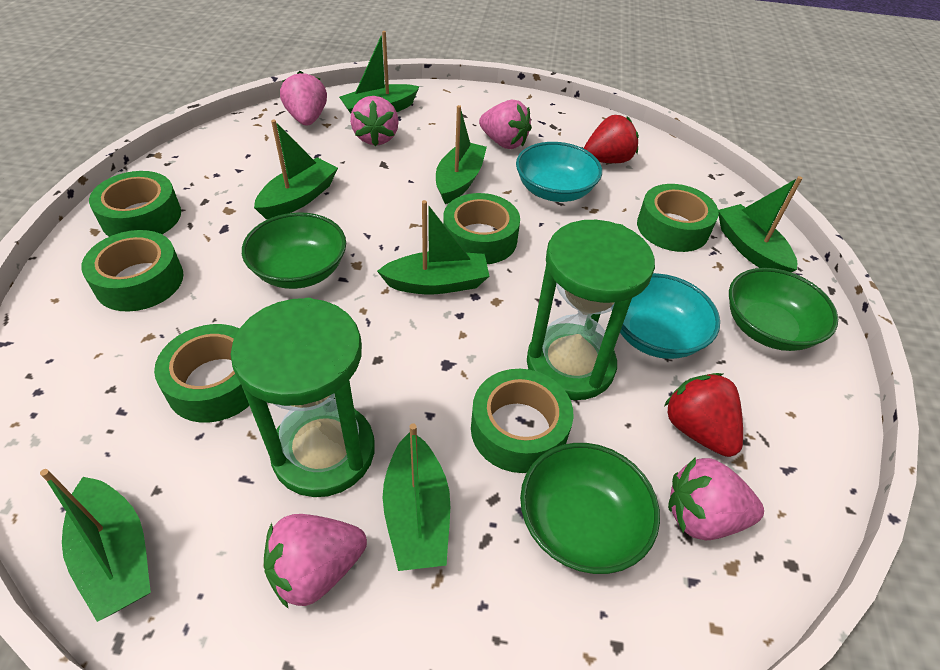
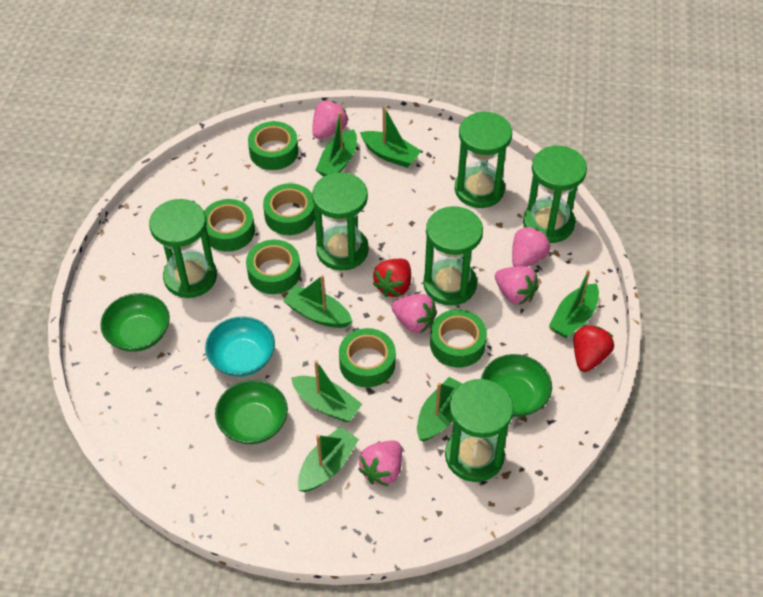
green hourglass: 2 -> 6
turquoise bowl: 2 -> 1

